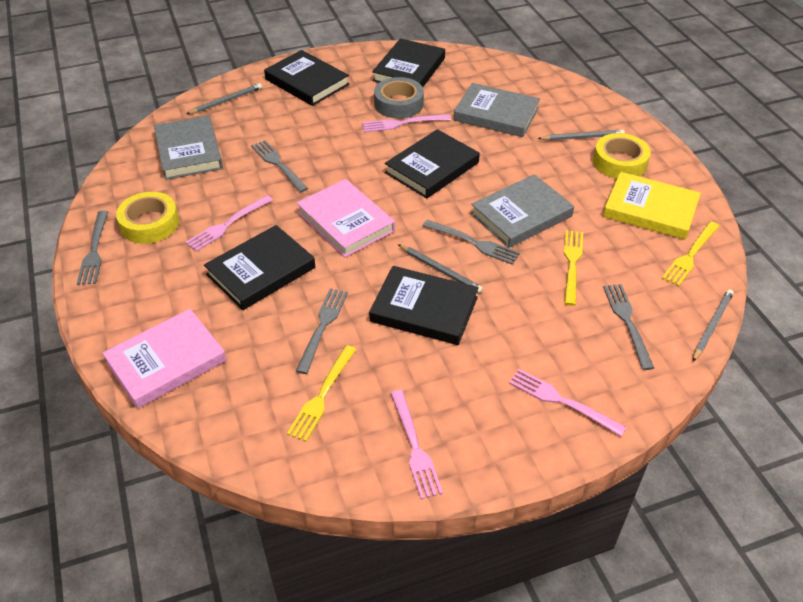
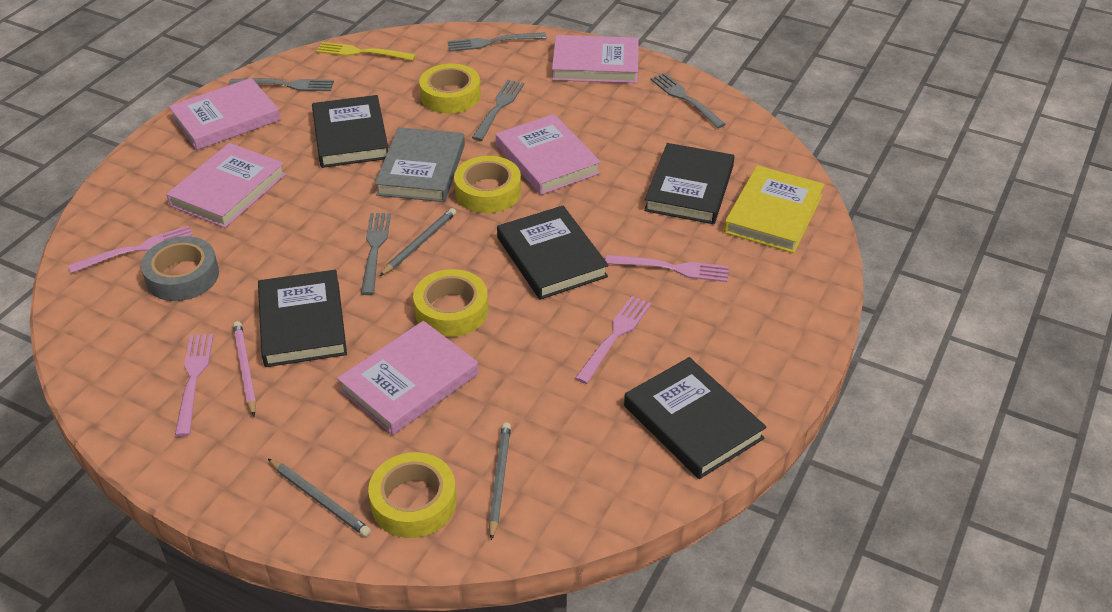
grey book: 3 -> 1
grey pencil: 4 -> 3
pink book: 2 -> 5
pink pencil: 0 -> 1
yellow fork: 3 -> 1
yellow tape: 2 -> 4

